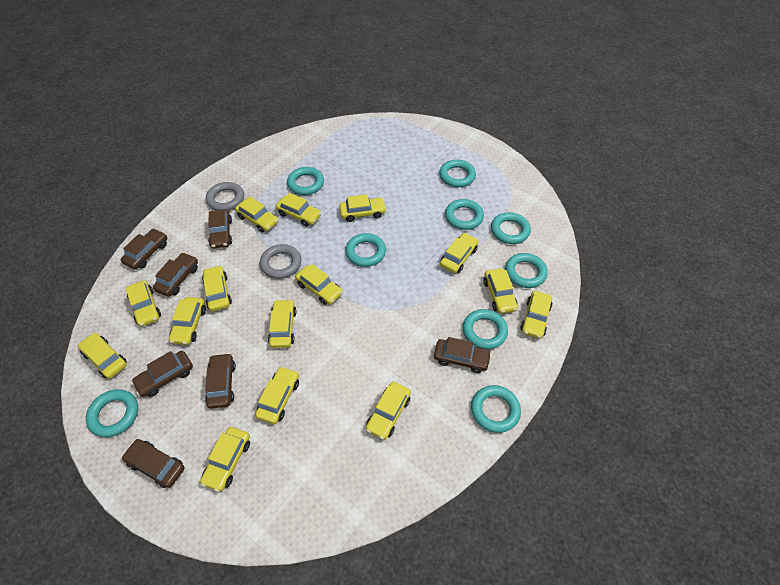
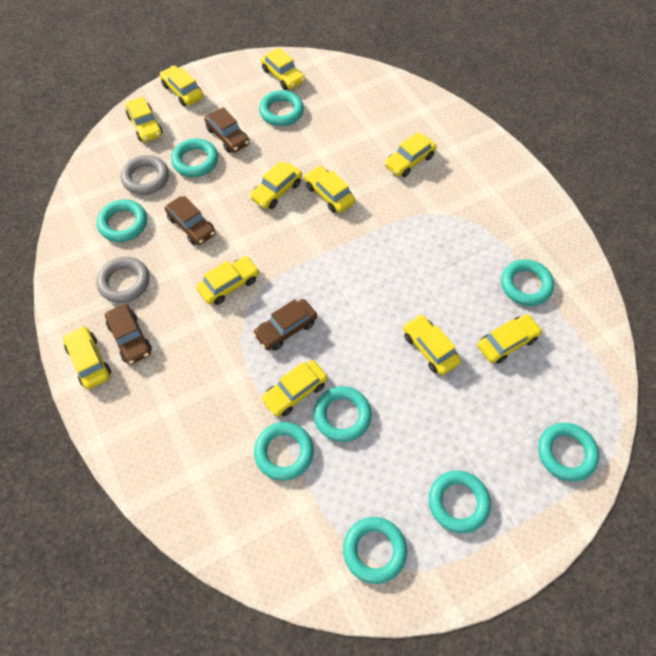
brown car: 7 -> 4
yellow car: 15 -> 11

